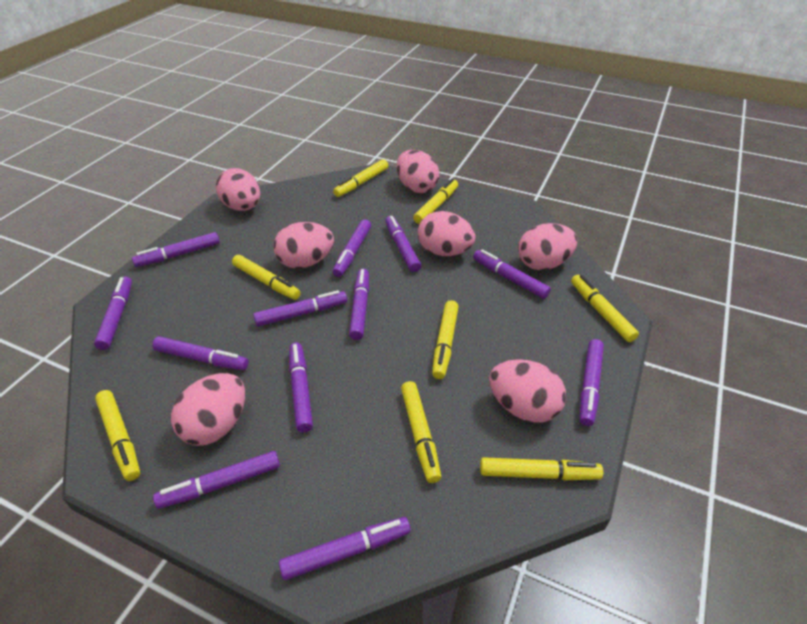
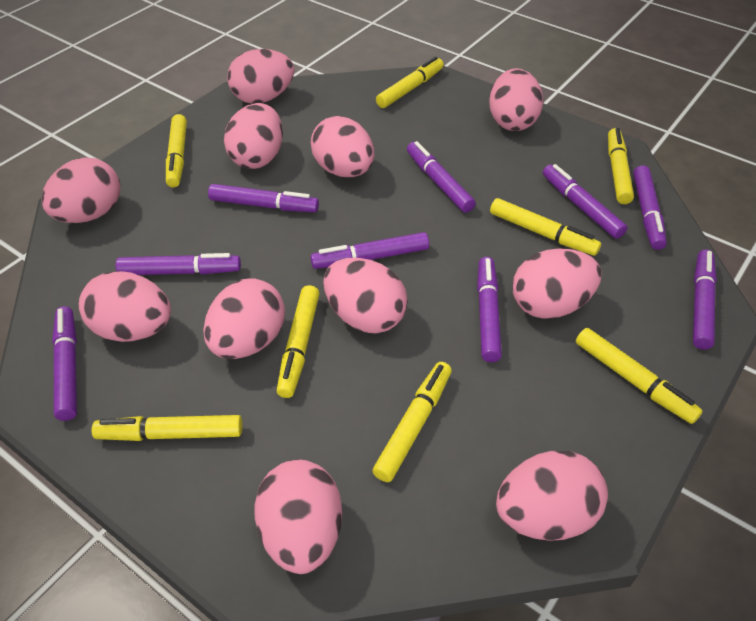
pink egg: 7 -> 11
purple marker: 12 -> 9

